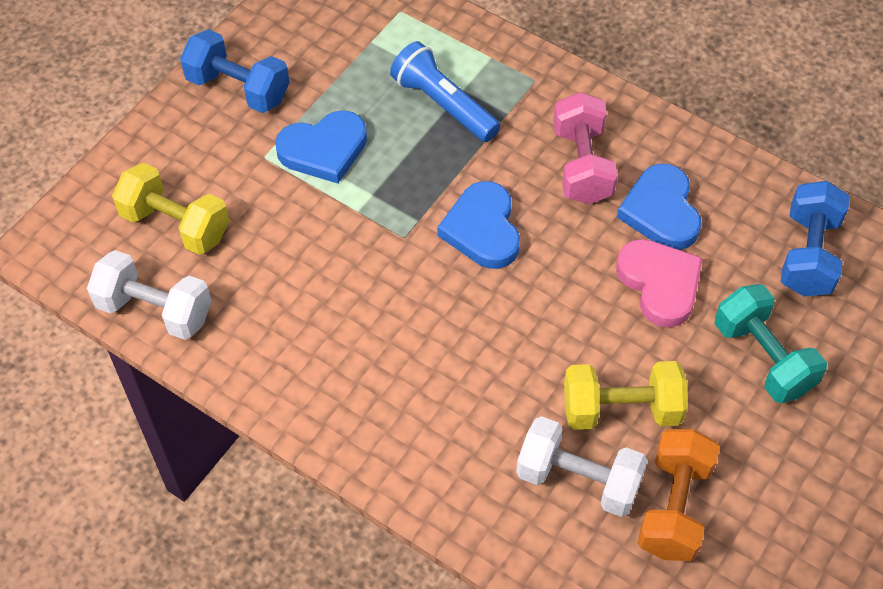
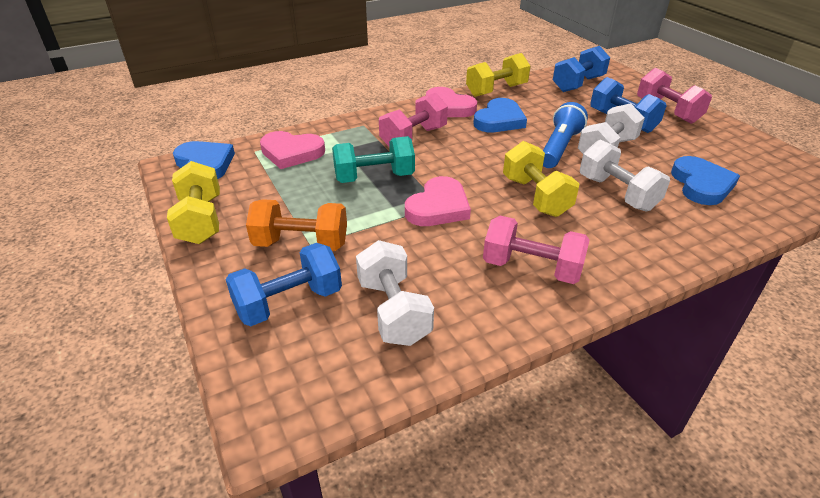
blue dumbbell: 2 -> 3
pink dumbbell: 1 -> 3
pink heart: 1 -> 3
white dumbbell: 2 -> 3
yellow dumbbell: 2 -> 3

